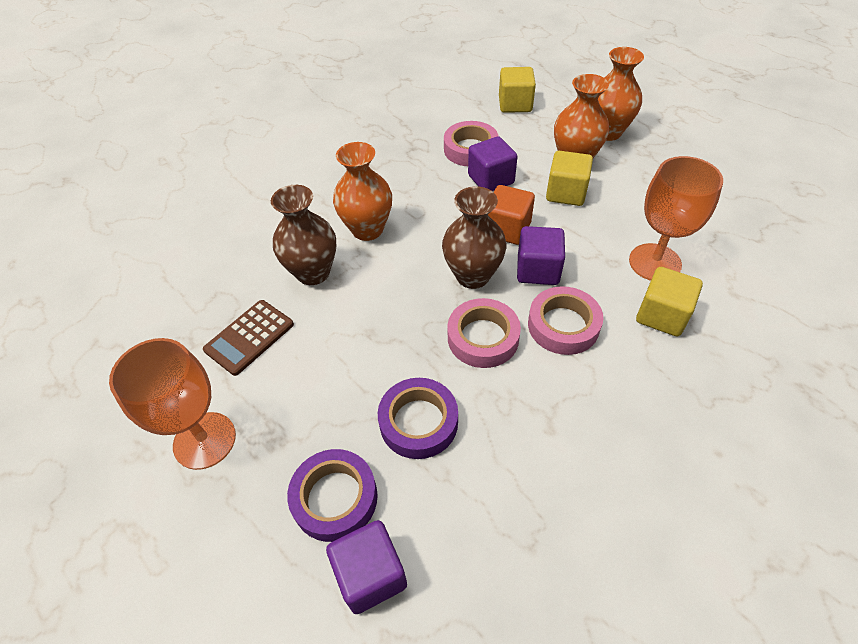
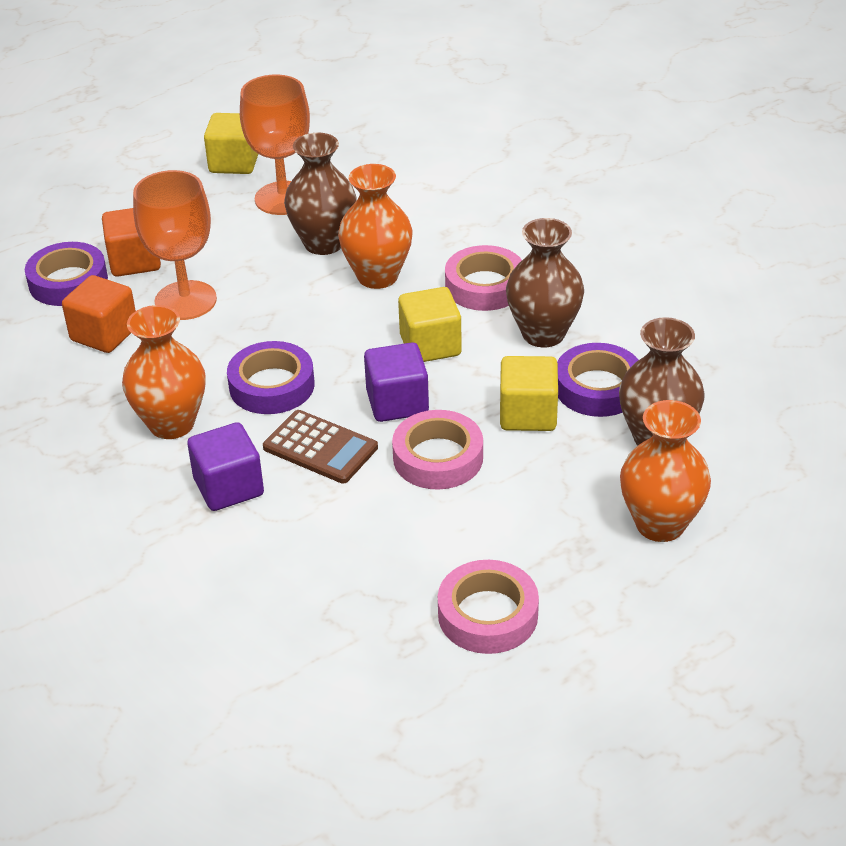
brown vase: 2 -> 3
orange cube: 1 -> 2
purple cube: 3 -> 2
purple tape: 2 -> 3

